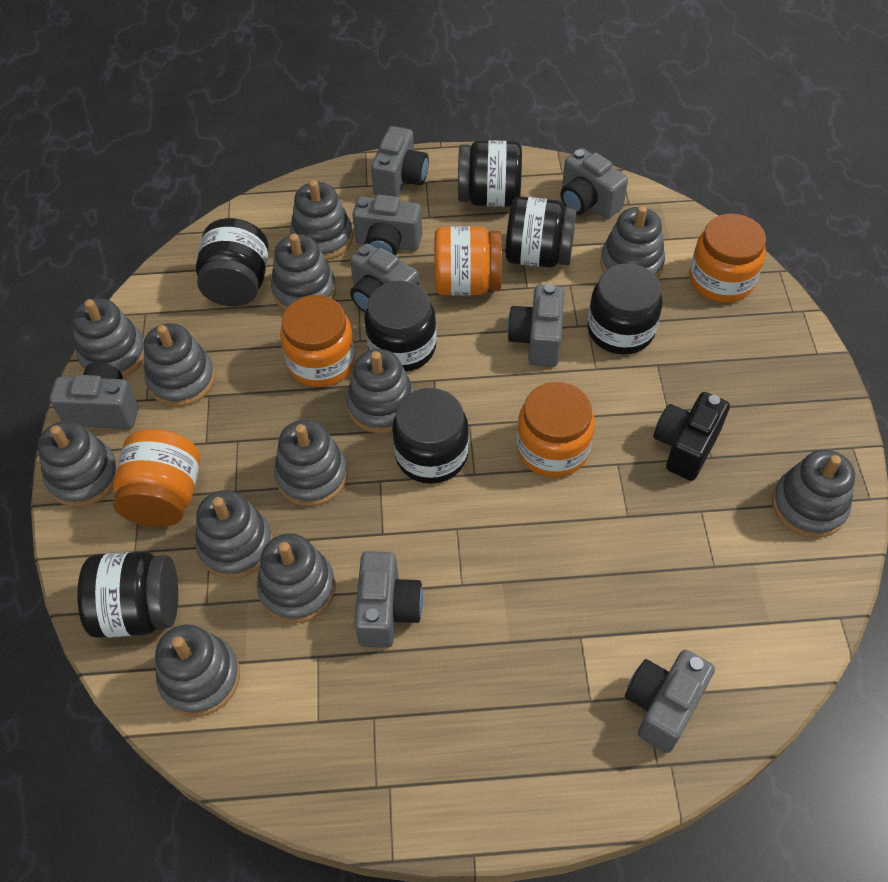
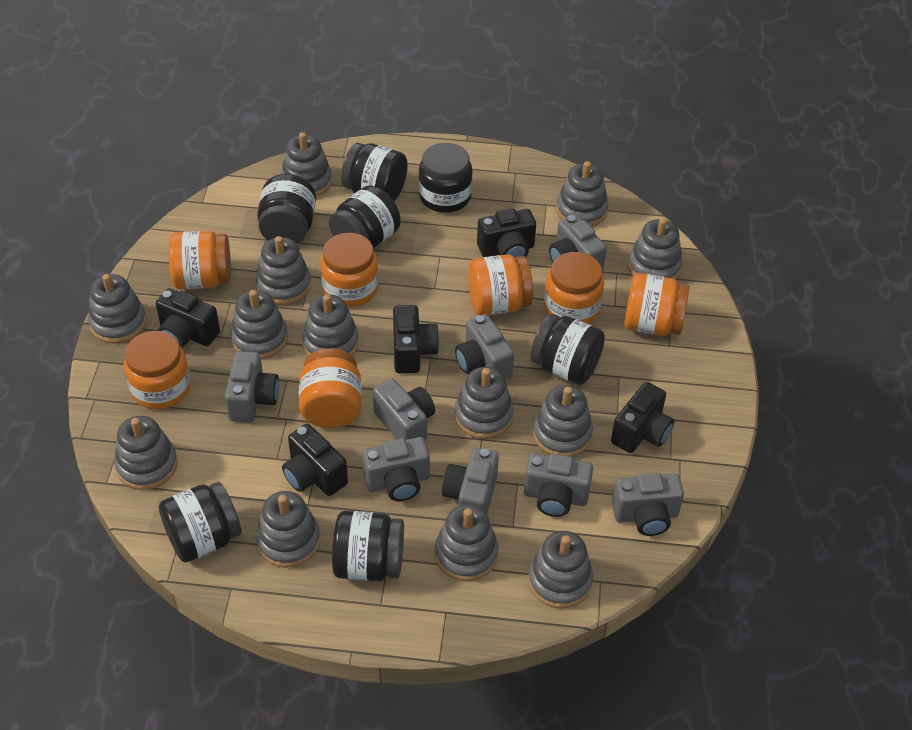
black camera: 1 -> 5
grey stacking toy: 12 -> 13
orange jar: 5 -> 7

